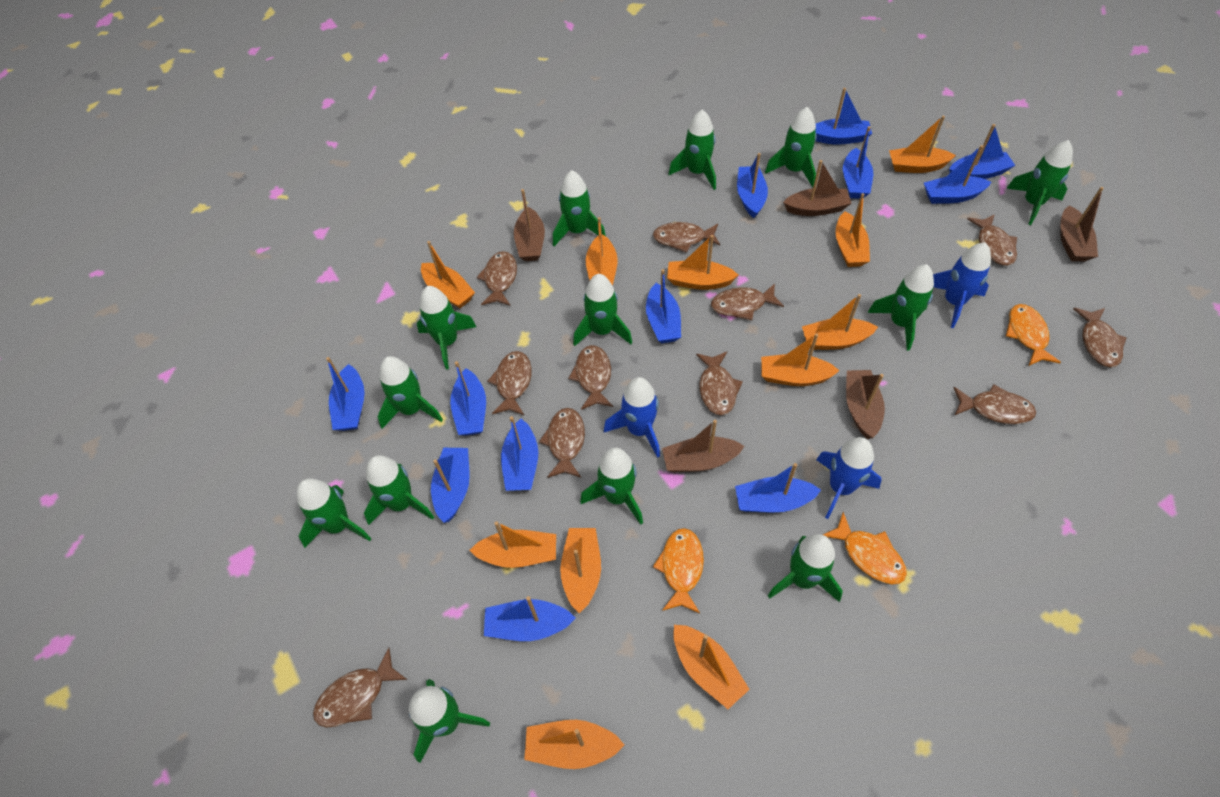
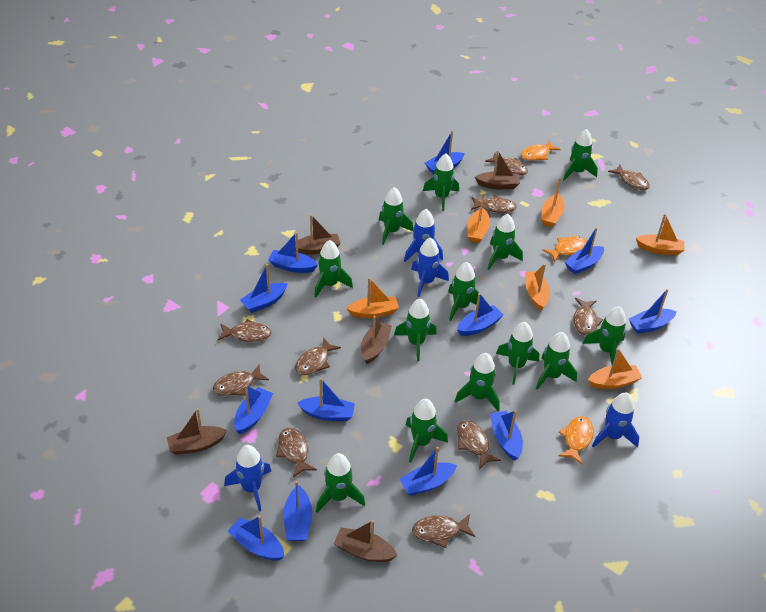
blue rocket: 3 -> 4
brown fish: 11 -> 10
orange boat: 11 -> 6

